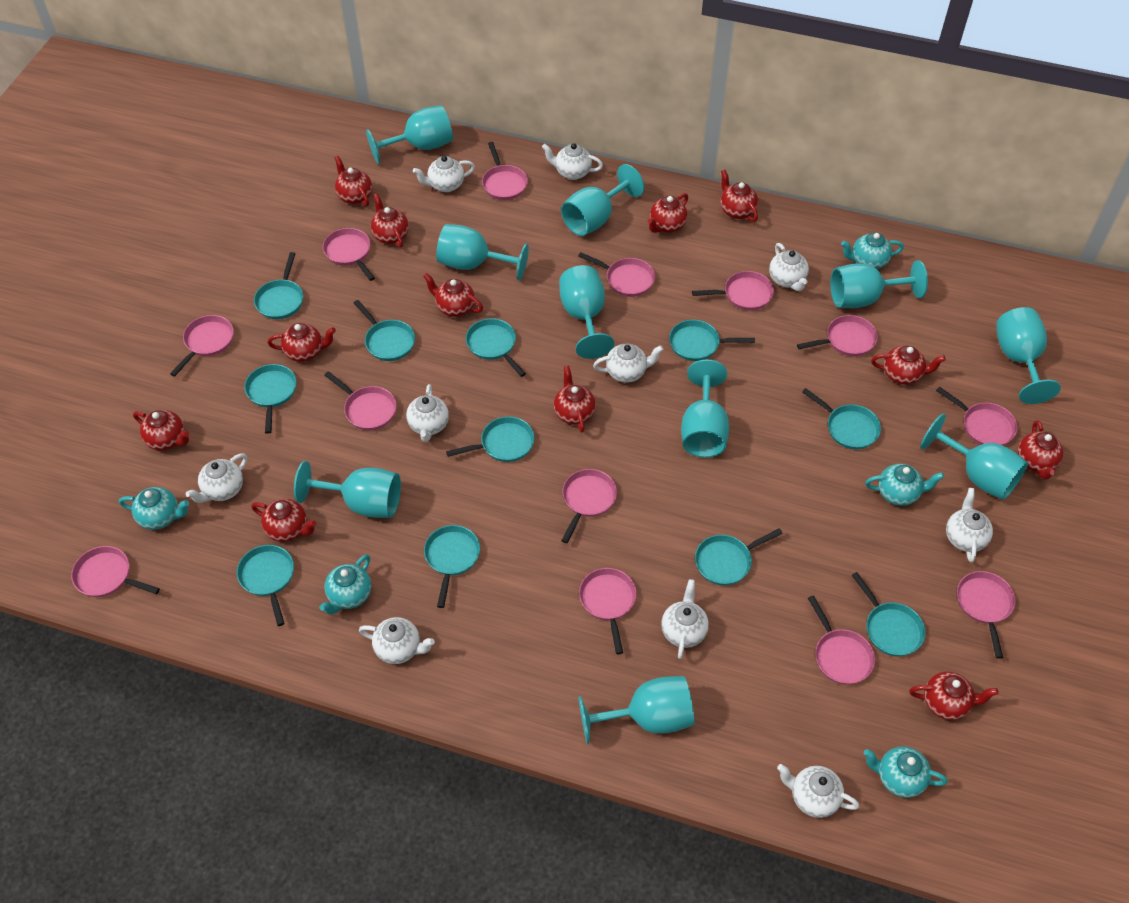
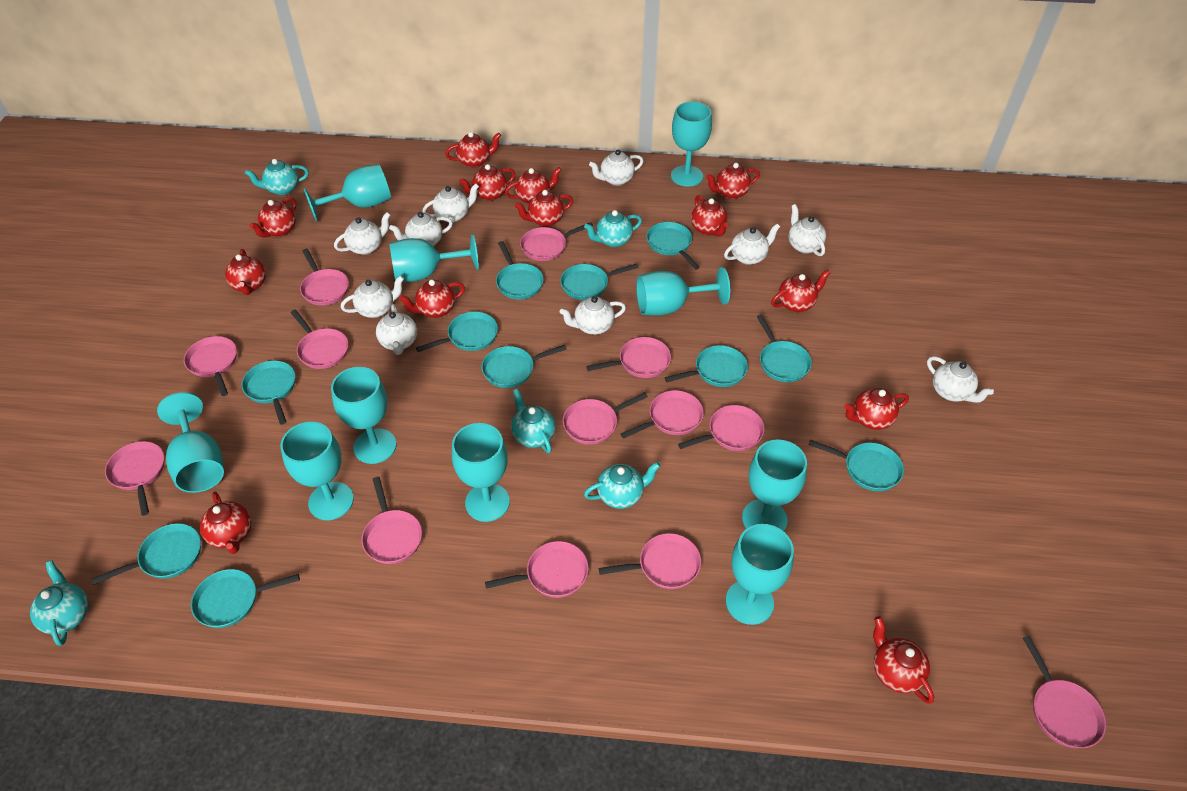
red teapot: 12 -> 13

